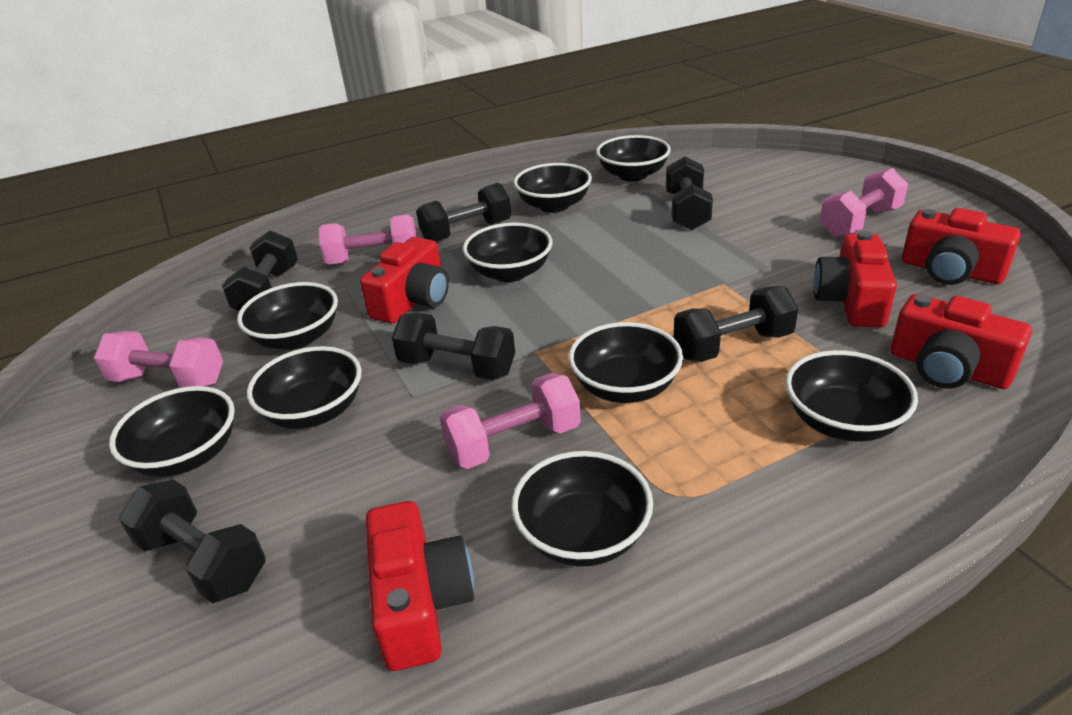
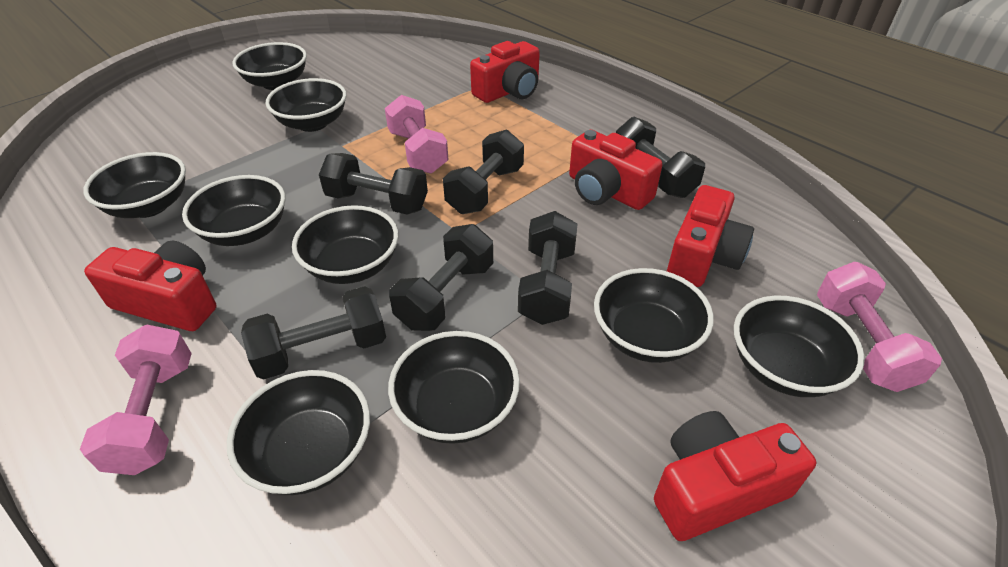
pink dumbbell: 4 -> 3

